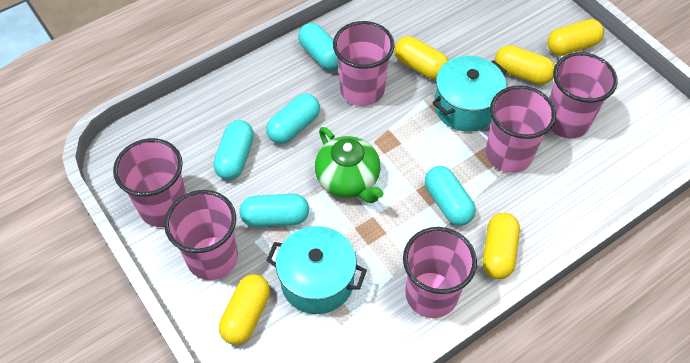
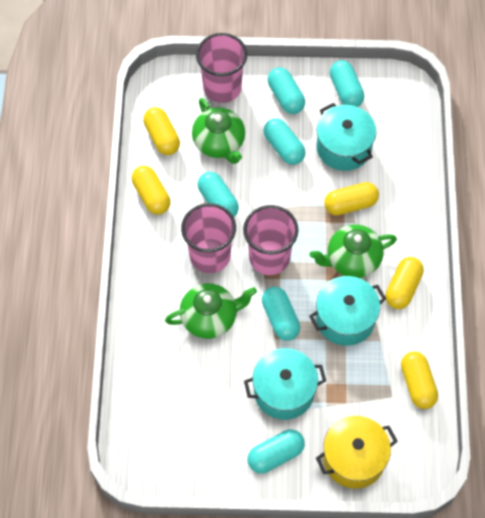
green teapot: 1 -> 3
pink cup: 6 -> 3
turquoise capsule: 5 -> 6
turquoise pot: 2 -> 3
yellow pot: 0 -> 1

